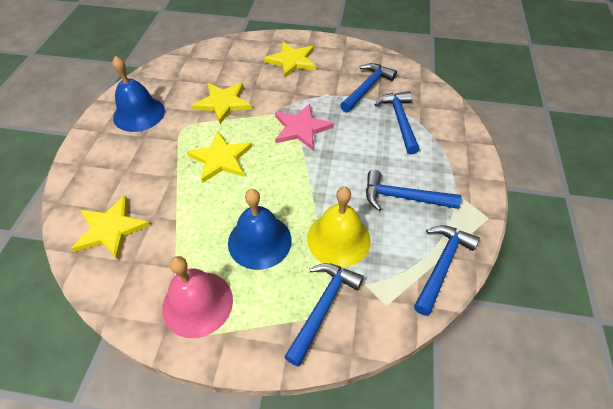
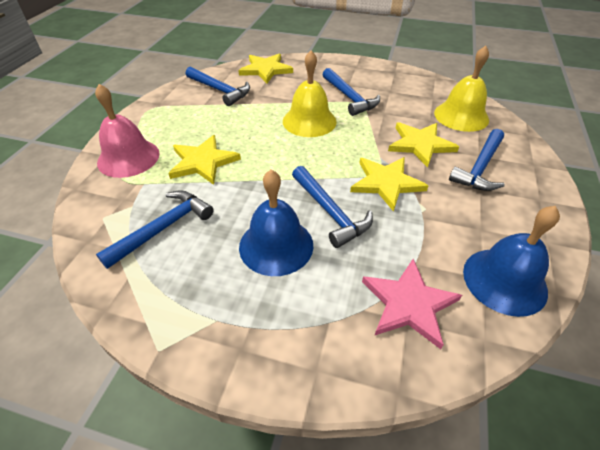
yellow bell: 1 -> 2

